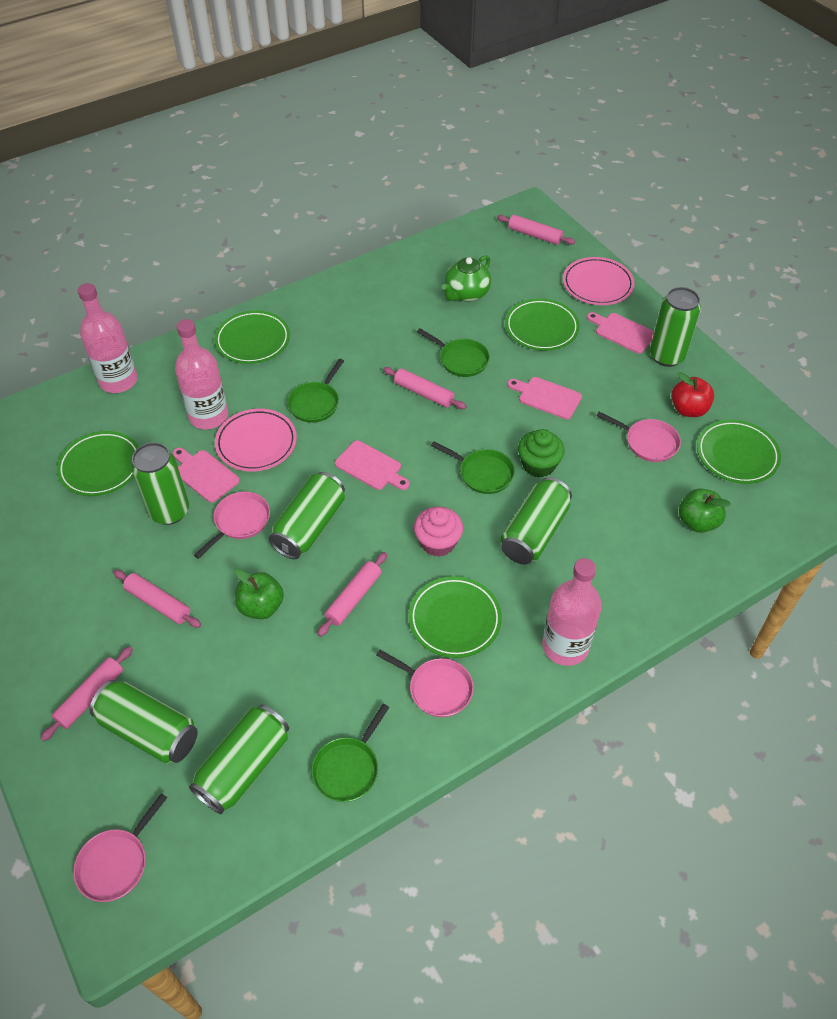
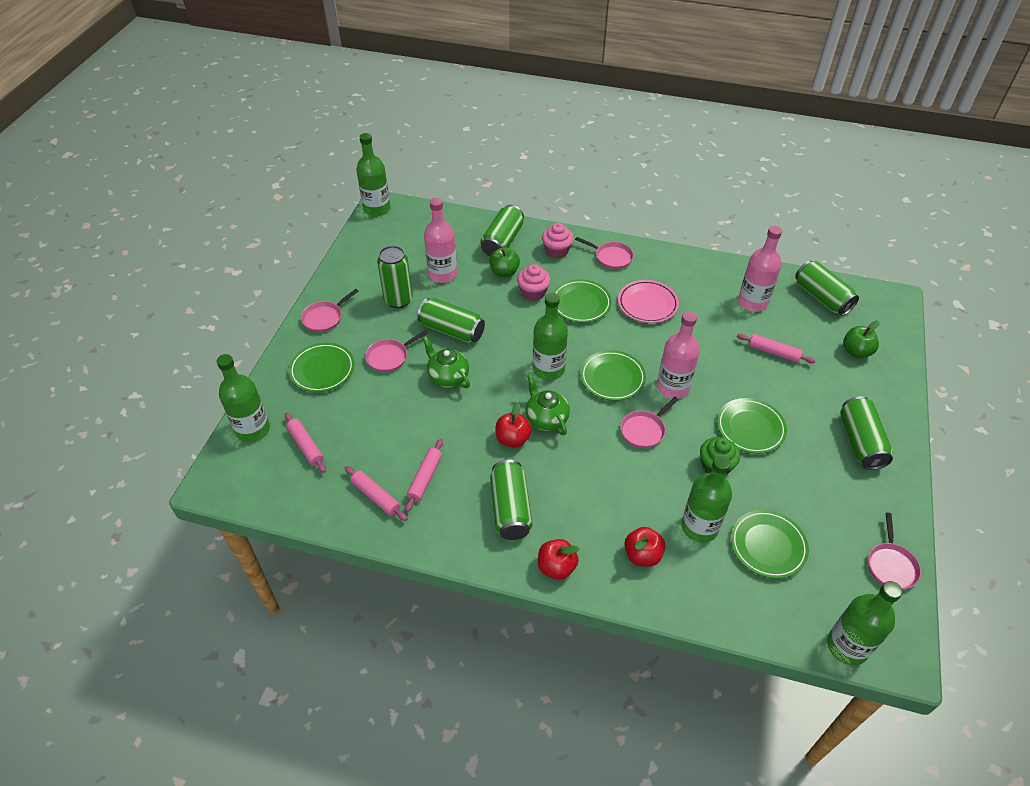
green bottle: 0 -> 5
green pan: 4 -> 0
green teapot: 1 -> 2
pink cupcake: 1 -> 2
pink cutting board: 4 -> 0
pink pan: 4 -> 5
pink plate: 2 -> 1
pink rolling pin: 5 -> 4
red apple: 1 -> 3

